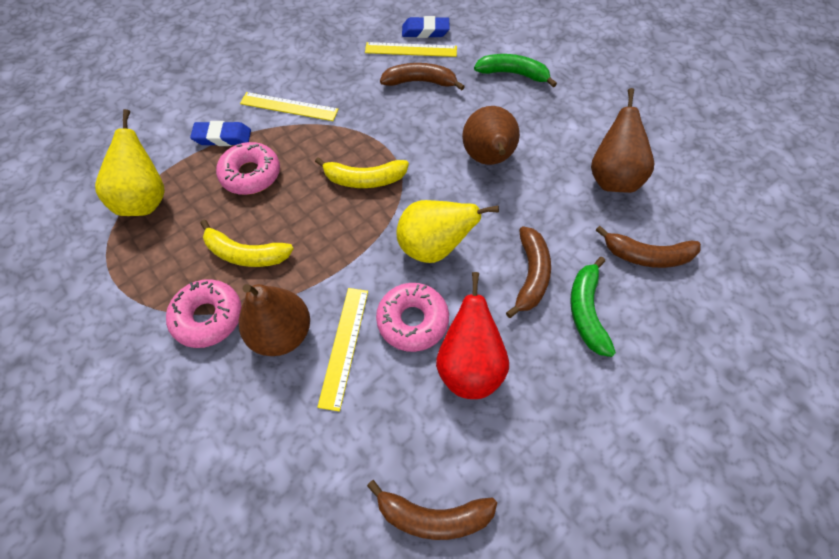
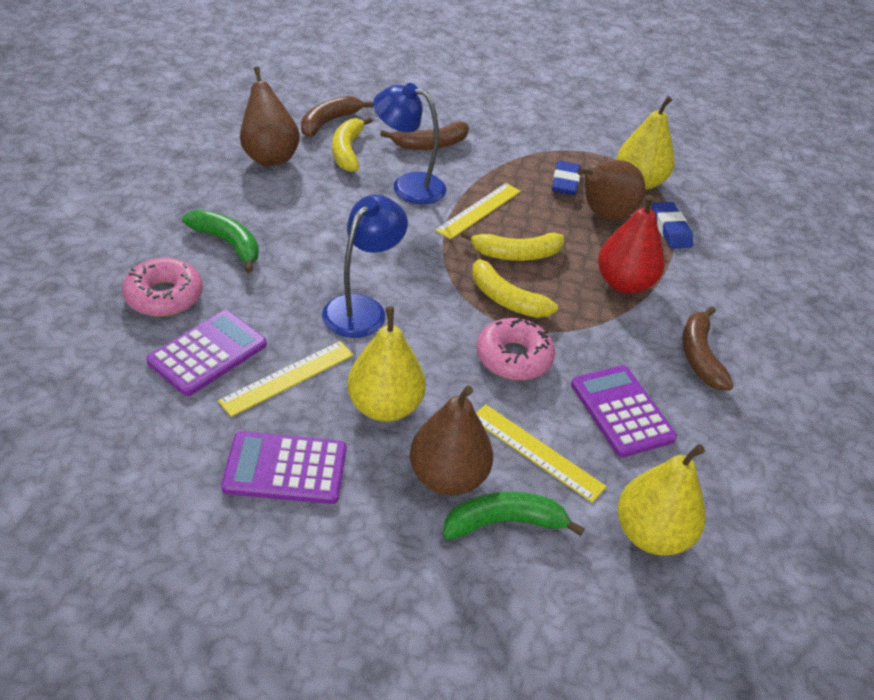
blue lamp: 0 -> 2
brown banana: 4 -> 3
pink donut: 3 -> 2
purple calculator: 0 -> 3
yellow banana: 2 -> 3
yellow pear: 2 -> 3

